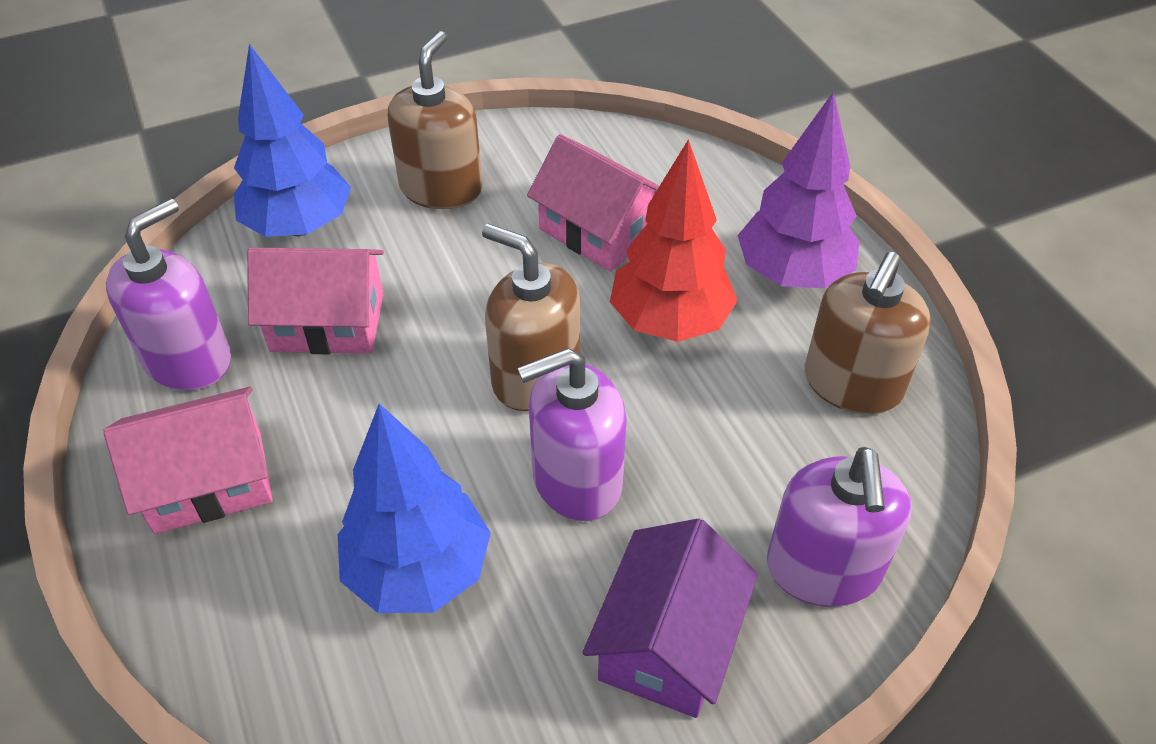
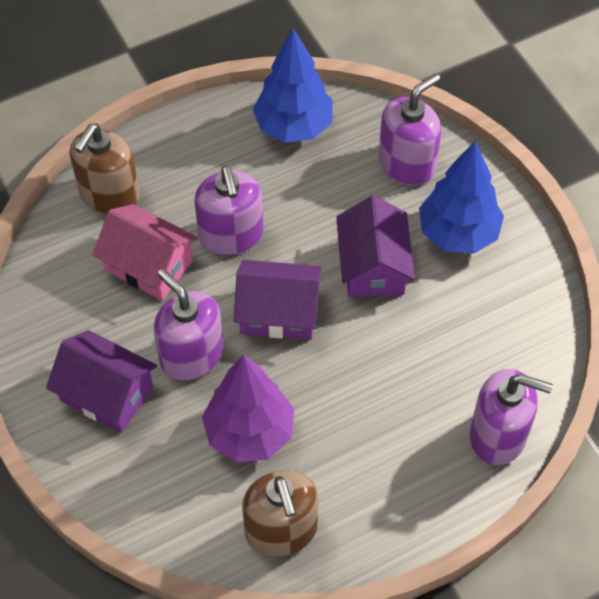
brown soap dispenser: 3 -> 2
pink house: 3 -> 1
purple house: 1 -> 3
purple soap dispenser: 3 -> 4
red tree: 1 -> 0

